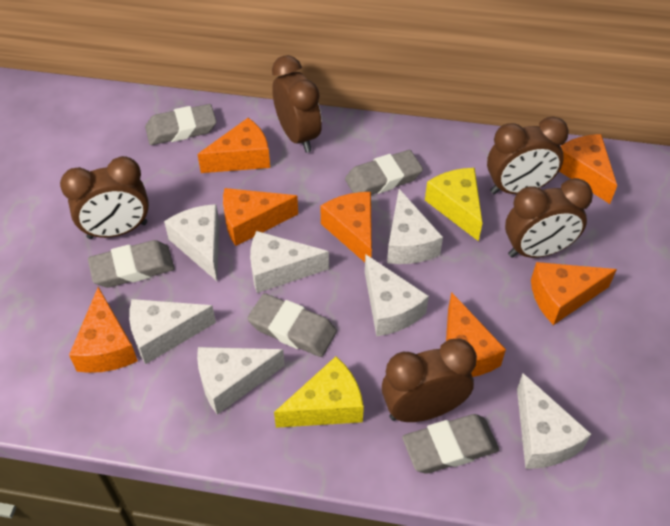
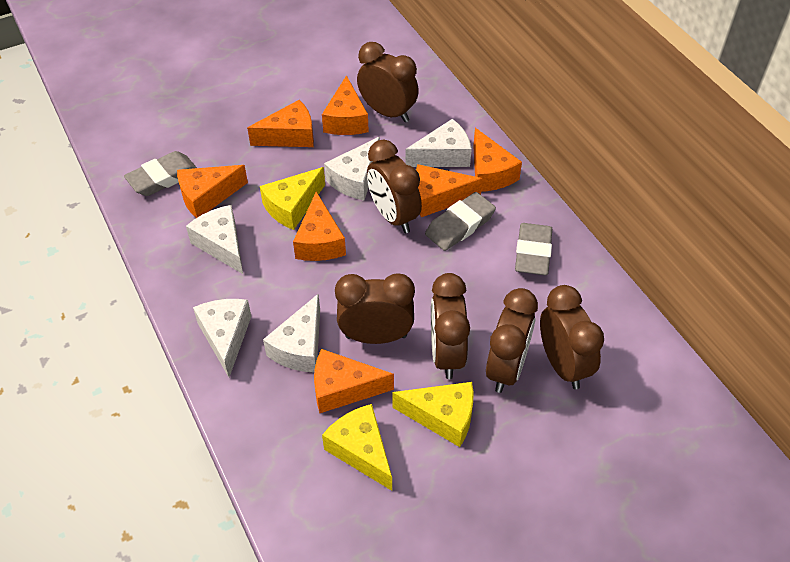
brown clock: 5 -> 6
grey eraser: 5 -> 3
white cheese: 7 -> 5
yellow cheese: 2 -> 3

